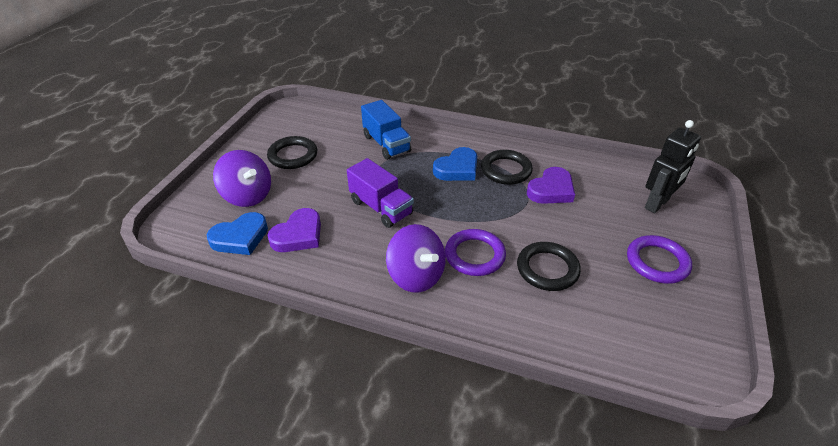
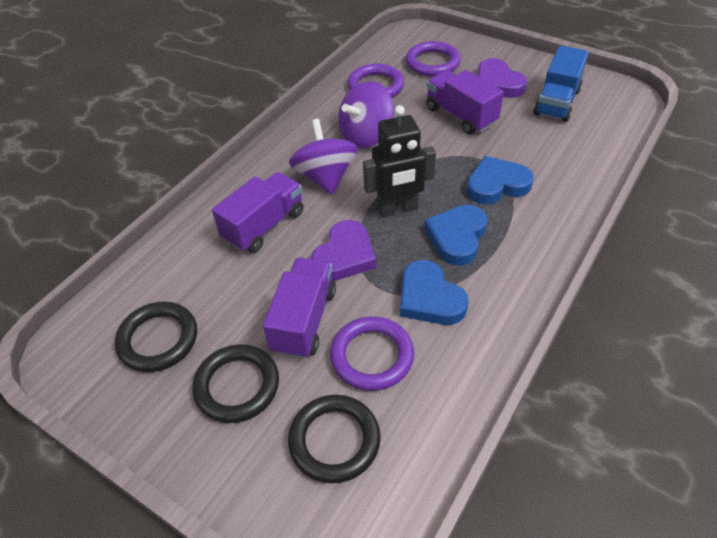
blue heart: 2 -> 3
purple ring: 2 -> 3
purple truck: 1 -> 3

